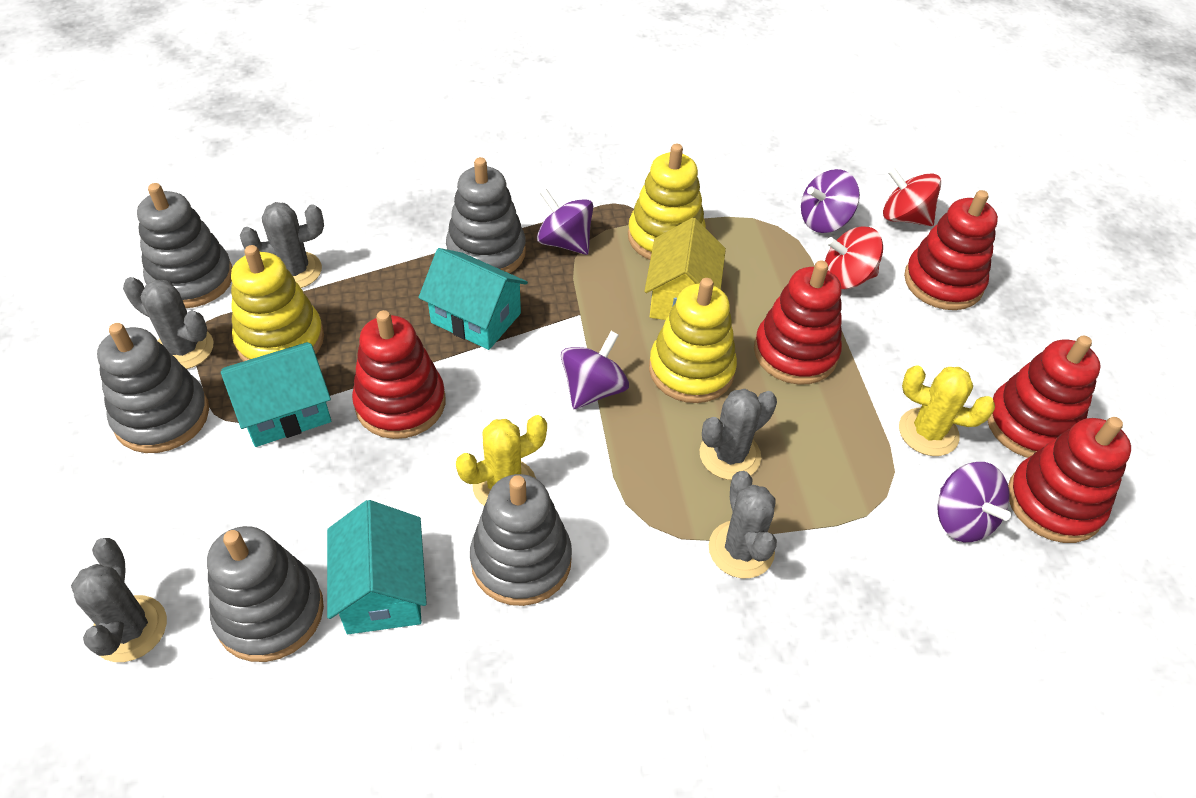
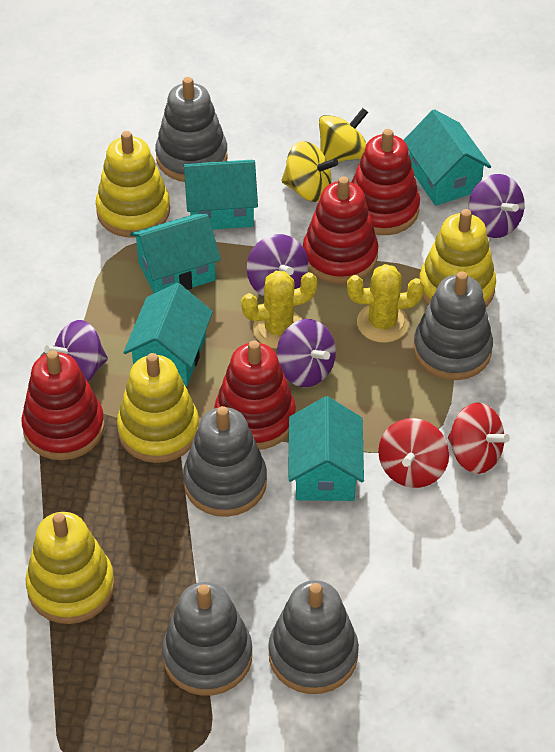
grey cactus: 5 -> 0
red stacking toy: 5 -> 4
turquoise house: 3 -> 5
yellow house: 1 -> 0
yellow spinning top: 0 -> 2
yellow stacking toy: 3 -> 4

